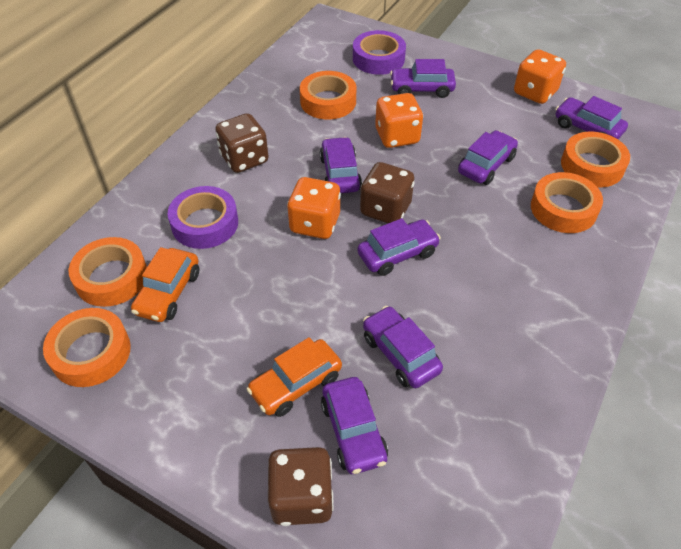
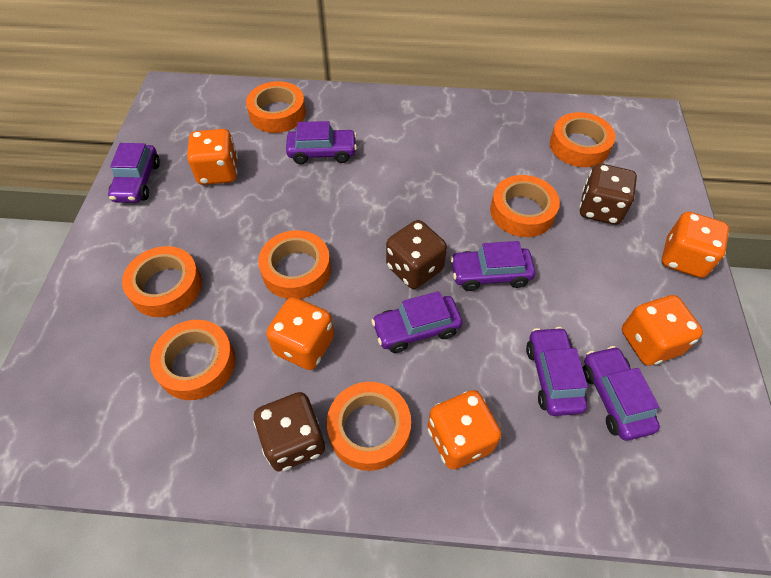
orange car: 2 -> 0
orange dice: 3 -> 5
orange tape: 5 -> 7
purple car: 7 -> 6
purple tape: 2 -> 0

